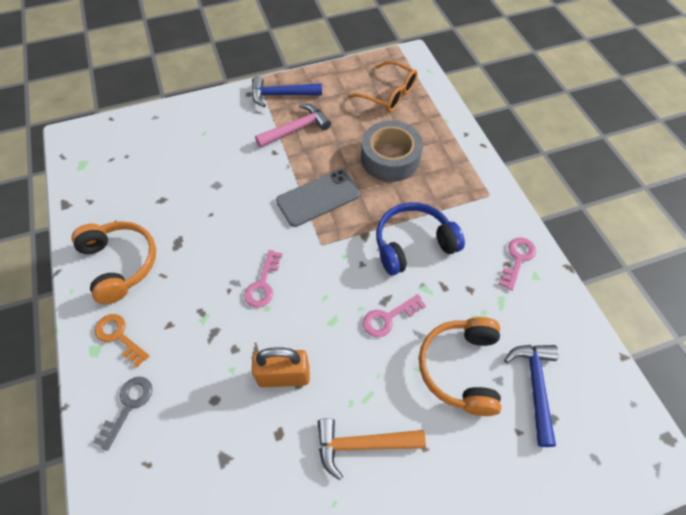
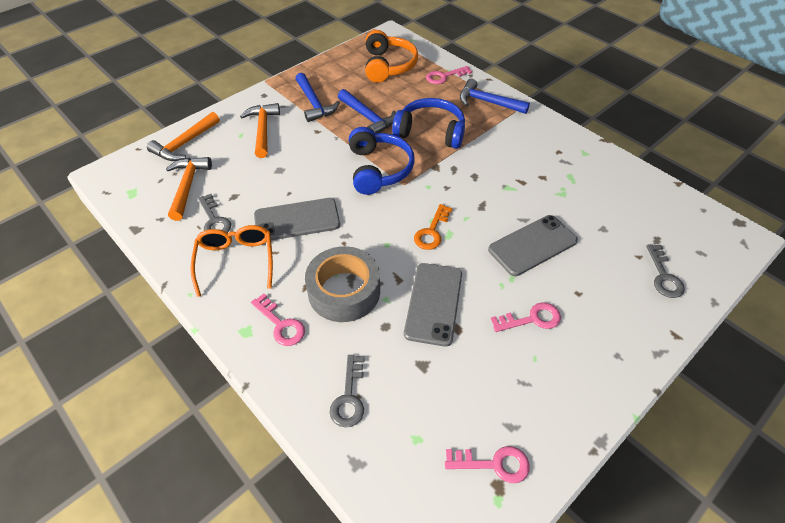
blue hammer: 2 -> 3
blue headphones: 1 -> 2
grey key: 1 -> 3
grey phone: 1 -> 3
orange hammer: 1 -> 3
orange headphones: 2 -> 1
orange padlock: 1 -> 0
pink hammer: 1 -> 0
pink key: 3 -> 4

